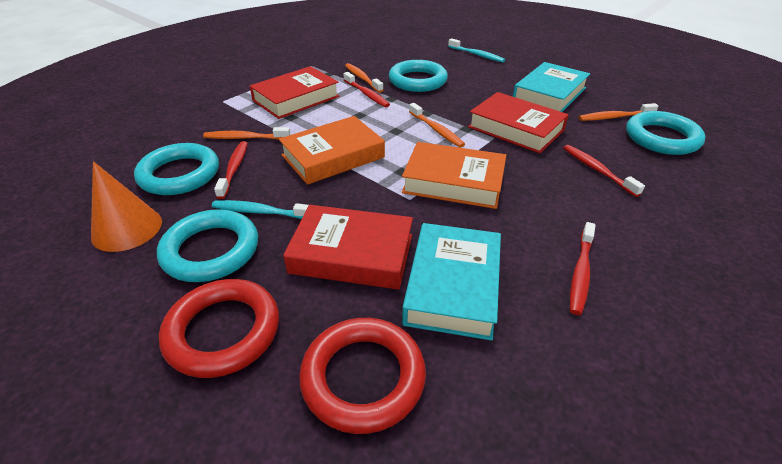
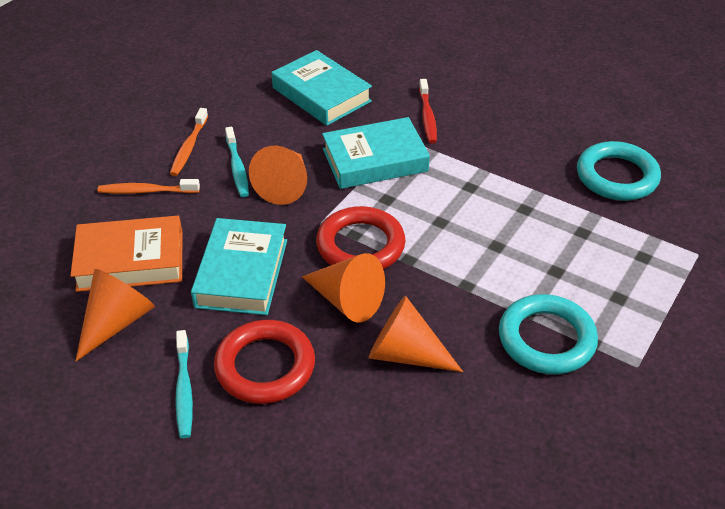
orange book: 2 -> 1
orange cone: 1 -> 4
orange toothbrush: 4 -> 2
red book: 3 -> 0
red toothbrush: 4 -> 1
turquoise book: 2 -> 3
turquoise ring: 4 -> 2

